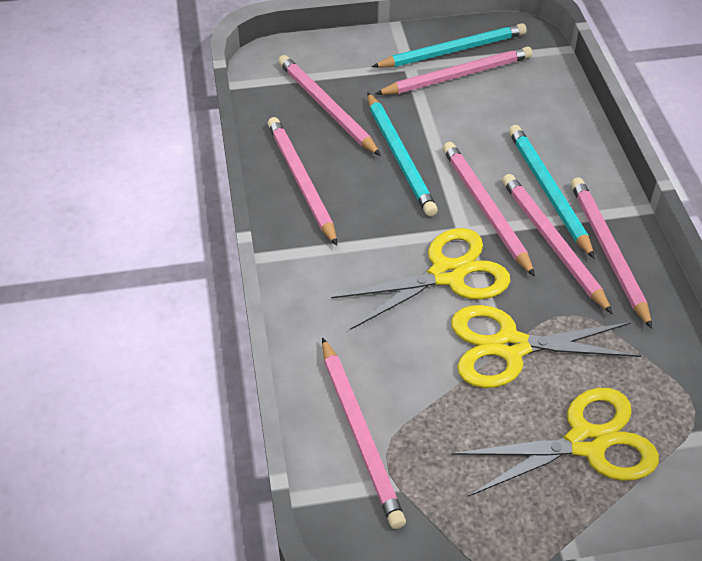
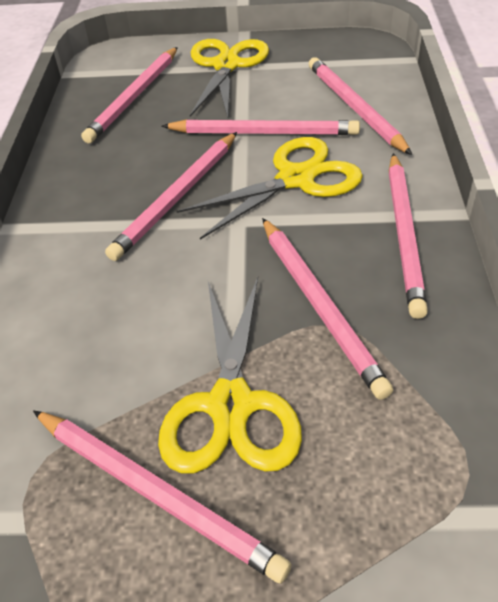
turquoise pencil: 3 -> 0

